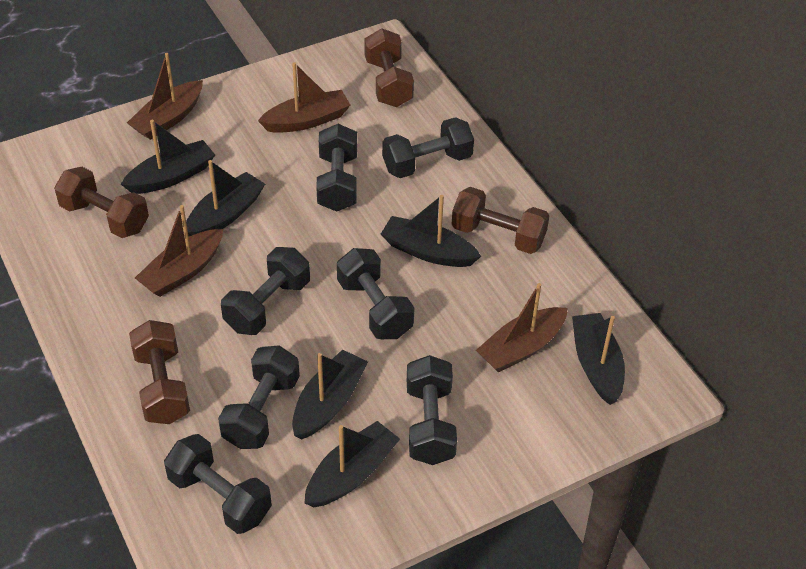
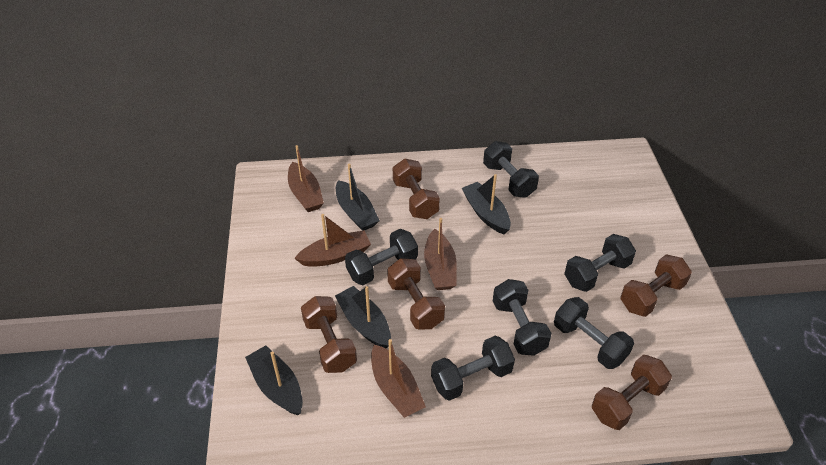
black boat: 6 -> 4
black dumbbell: 7 -> 6
brown dumbbell: 4 -> 5

